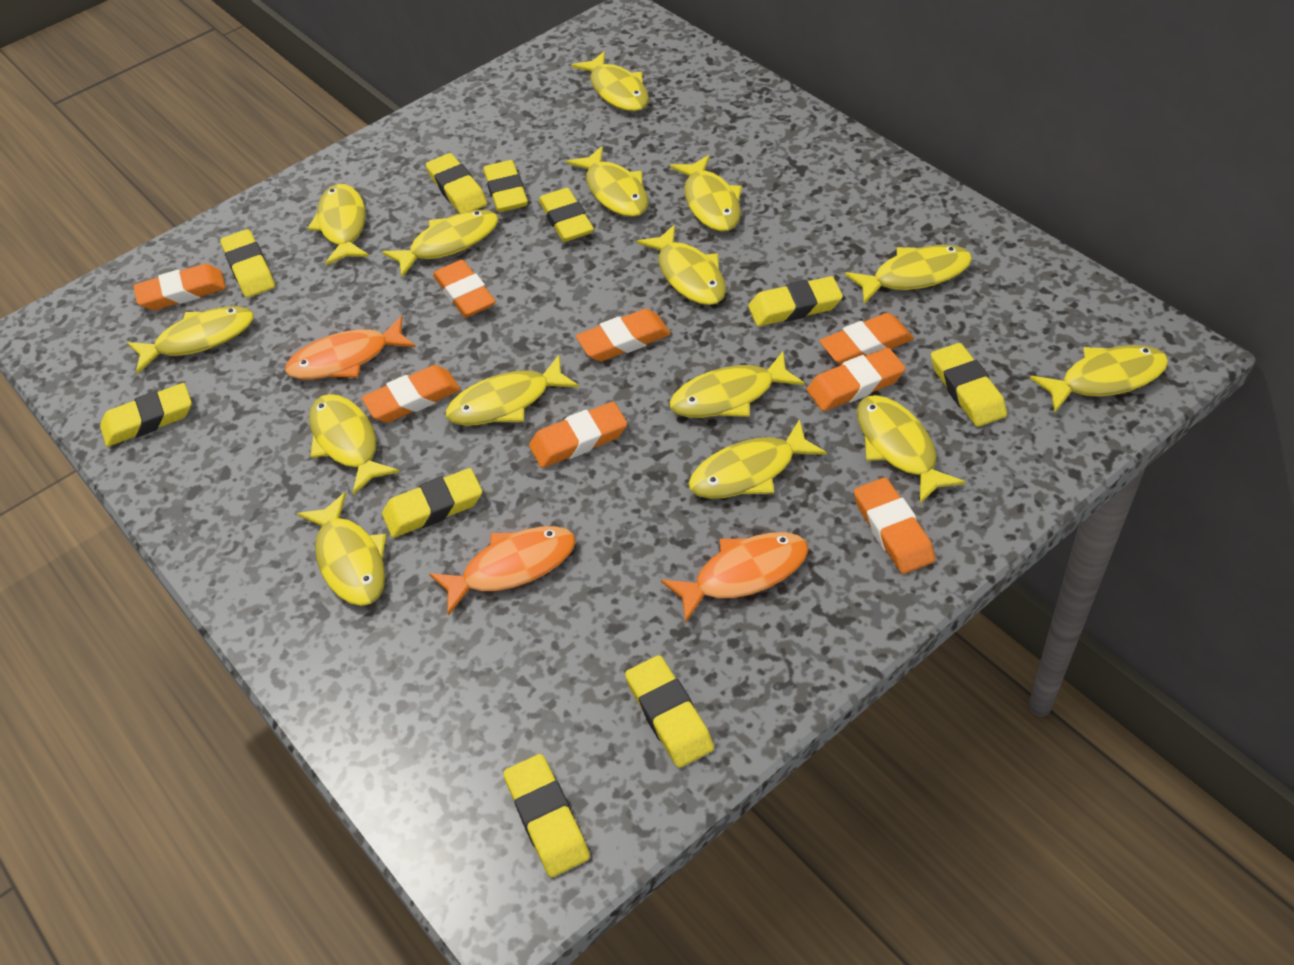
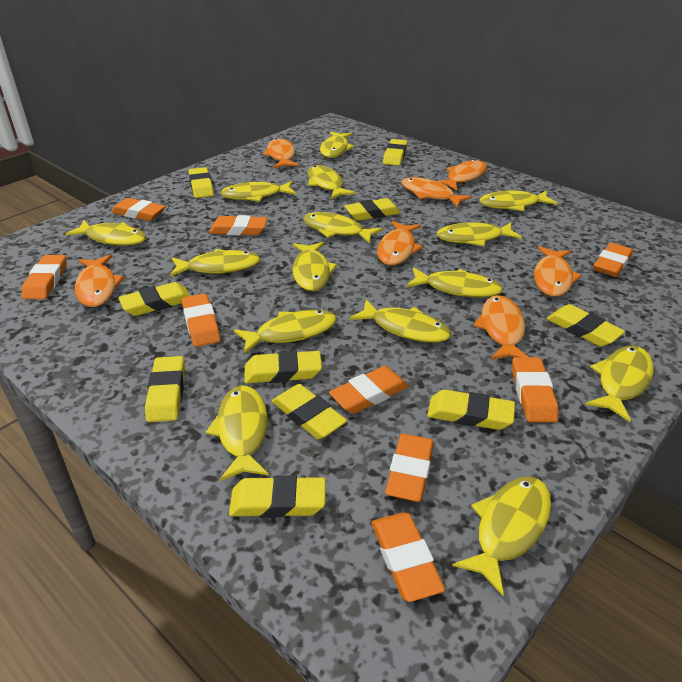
orange eraser: 8 -> 9
orange fish: 3 -> 7

